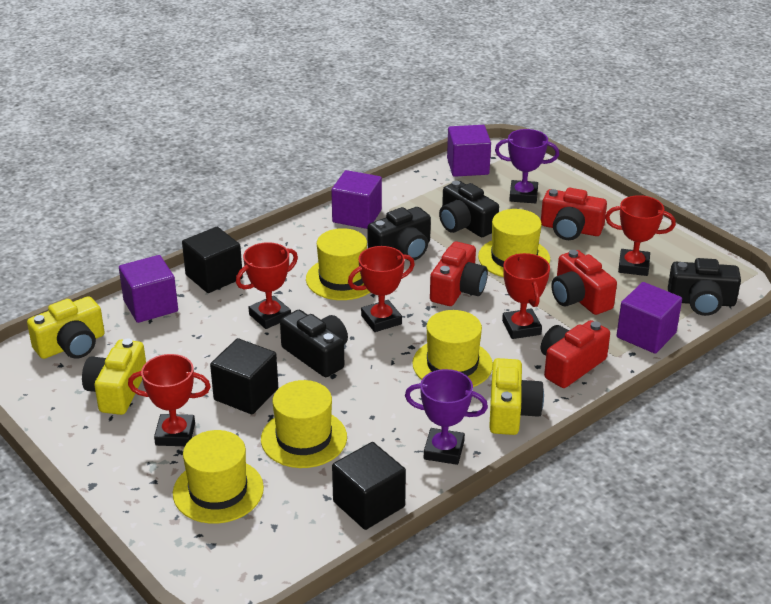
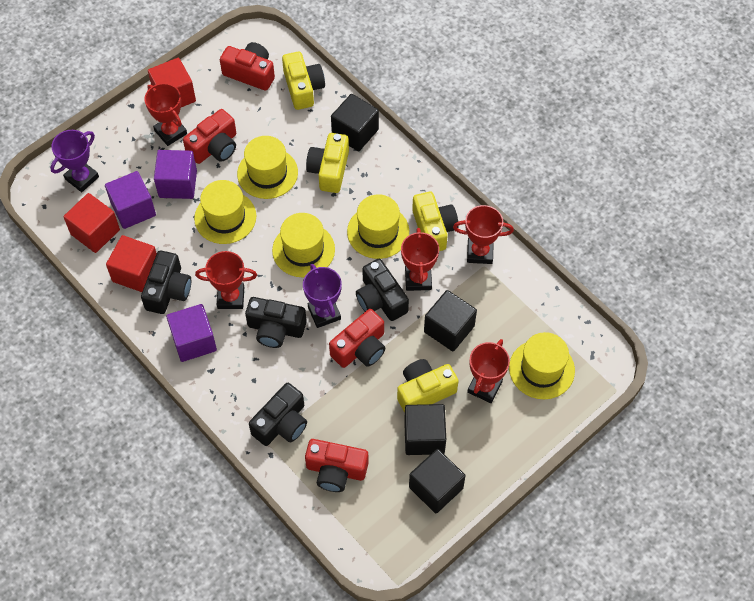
black cube: 3 -> 4
purple cube: 4 -> 3
red cube: 0 -> 3
yellow camera: 3 -> 4

